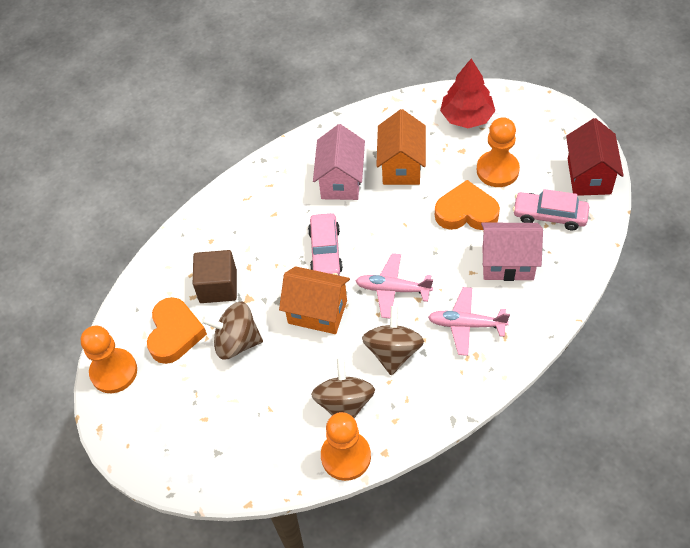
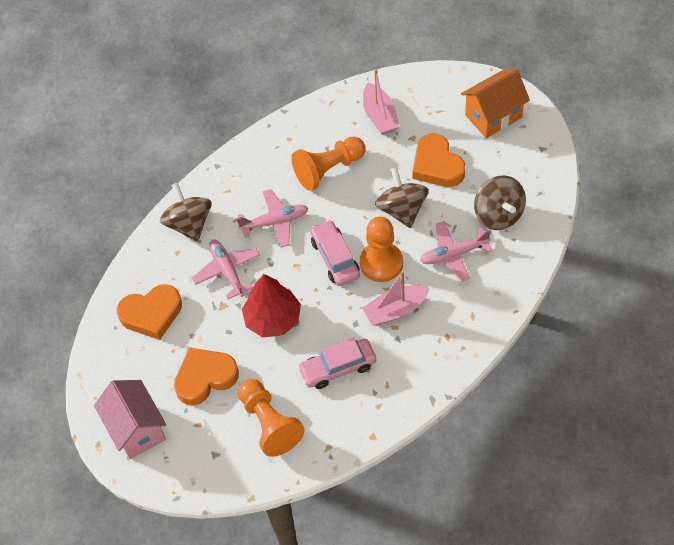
brown cube: 1 -> 0
orange heart: 2 -> 3
orange house: 2 -> 1
pink boat: 0 -> 2
pink house: 2 -> 1
pink plane: 2 -> 3
red house: 1 -> 0

